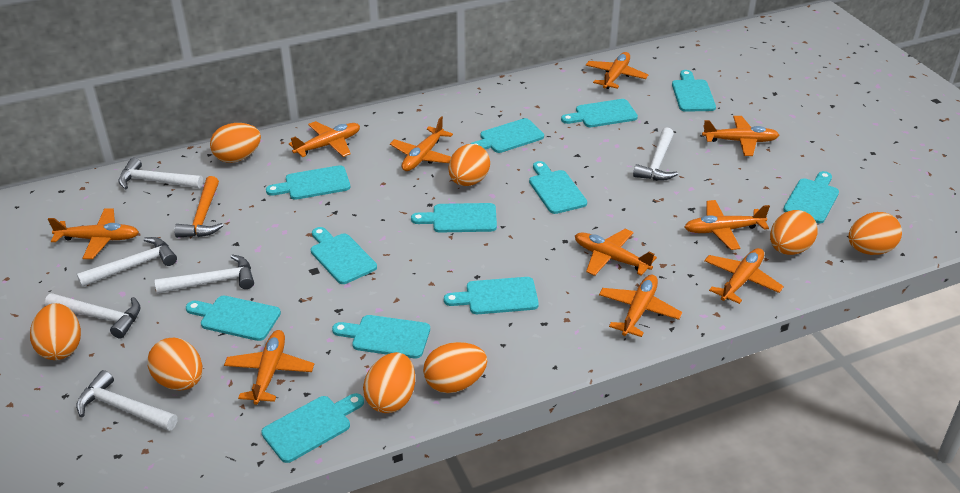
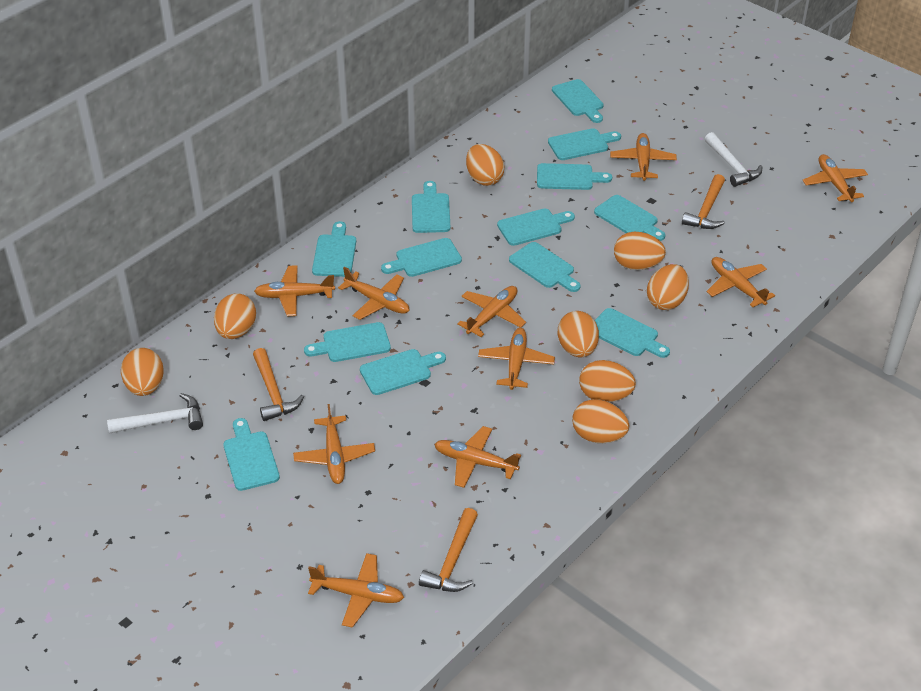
orange hammer: 1 -> 3
turquoise cutting board: 12 -> 13
white hammer: 6 -> 2

